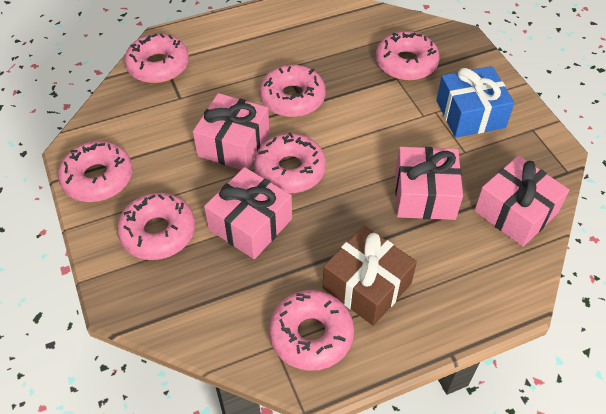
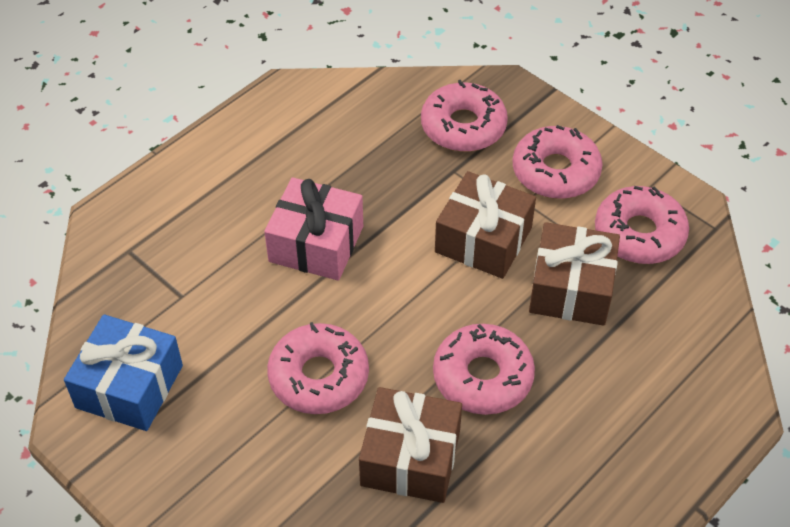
brown gift: 1 -> 3
pink donut: 7 -> 5
pink gift: 4 -> 1

